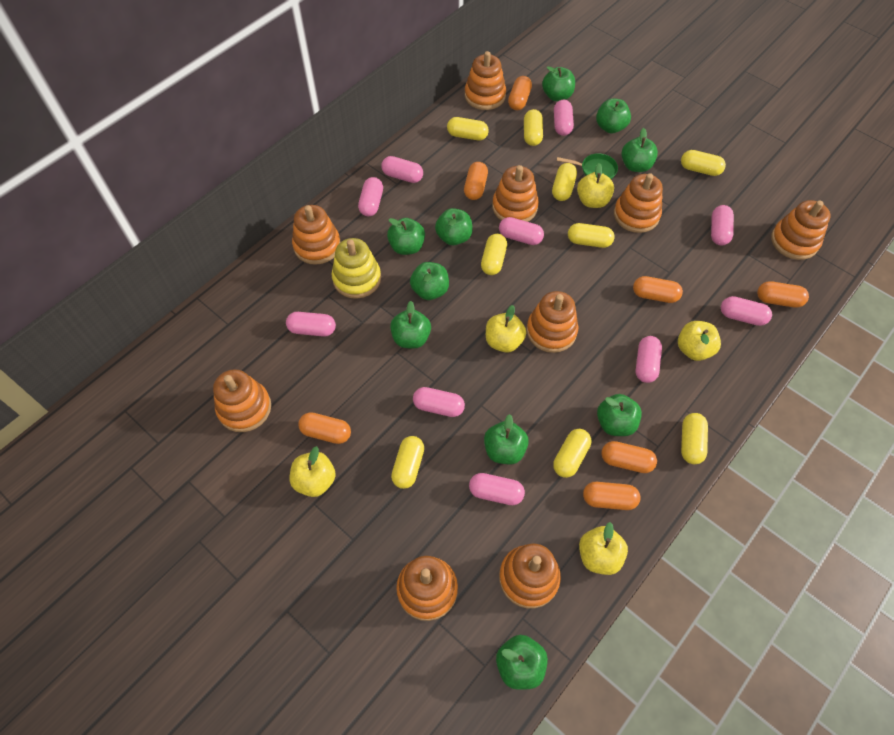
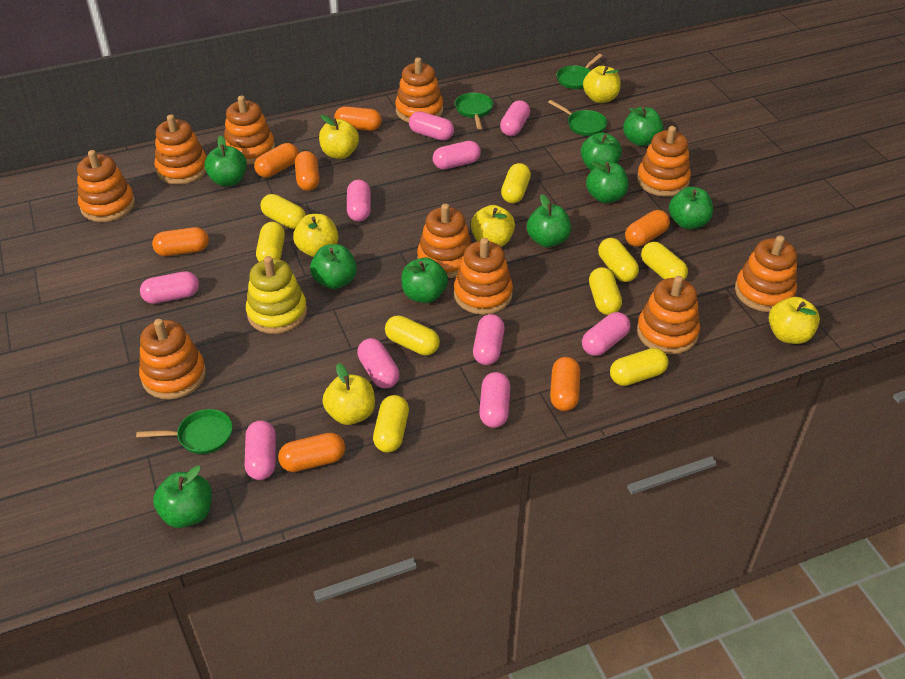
green apple: 10 -> 9
green pan: 1 -> 4
orange stacking toy: 9 -> 10
yellow apple: 5 -> 6

